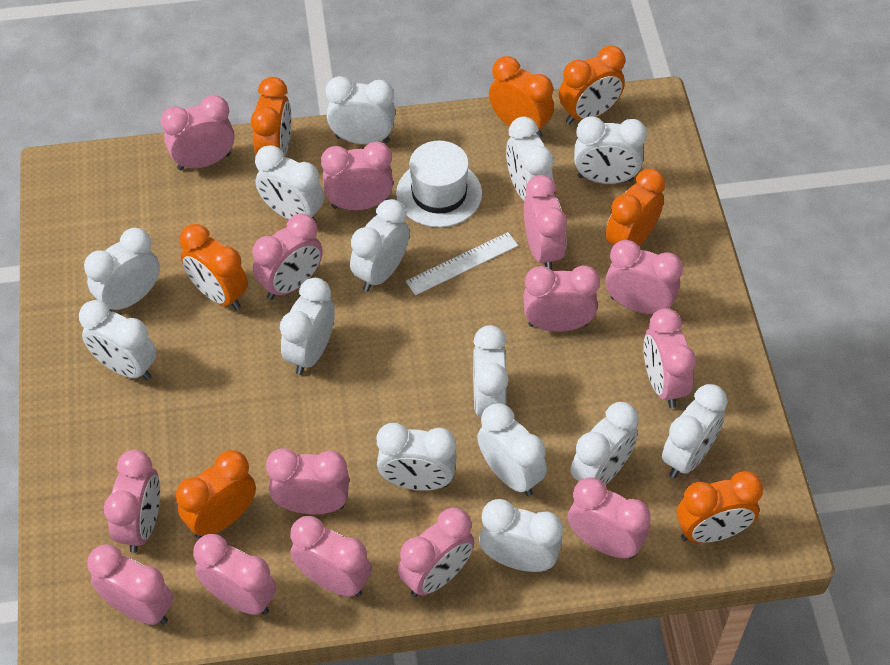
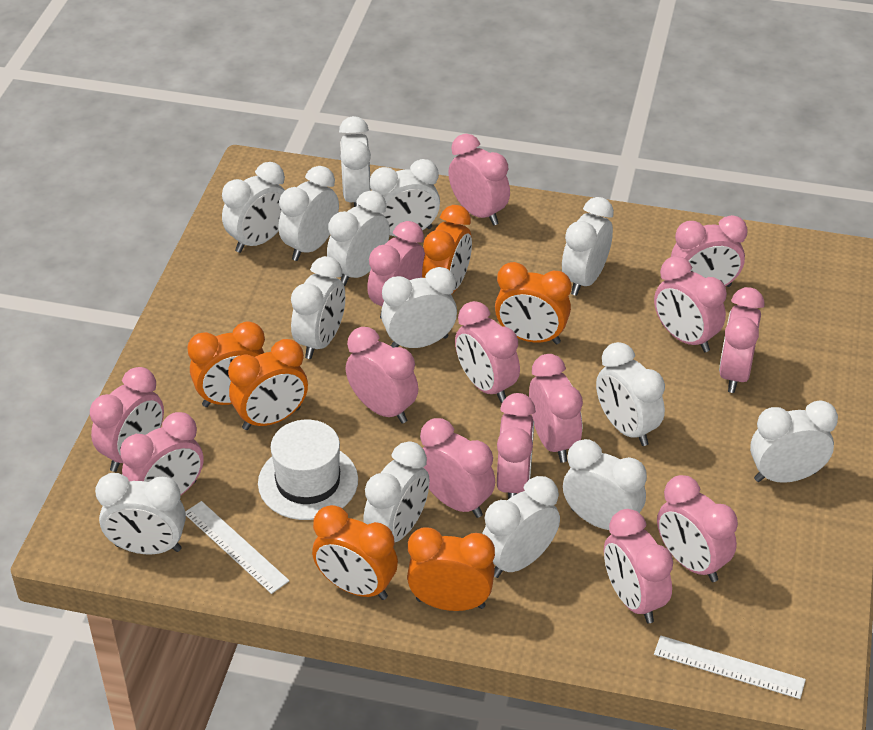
orange clock: 7 -> 6
white ruler: 1 -> 2

